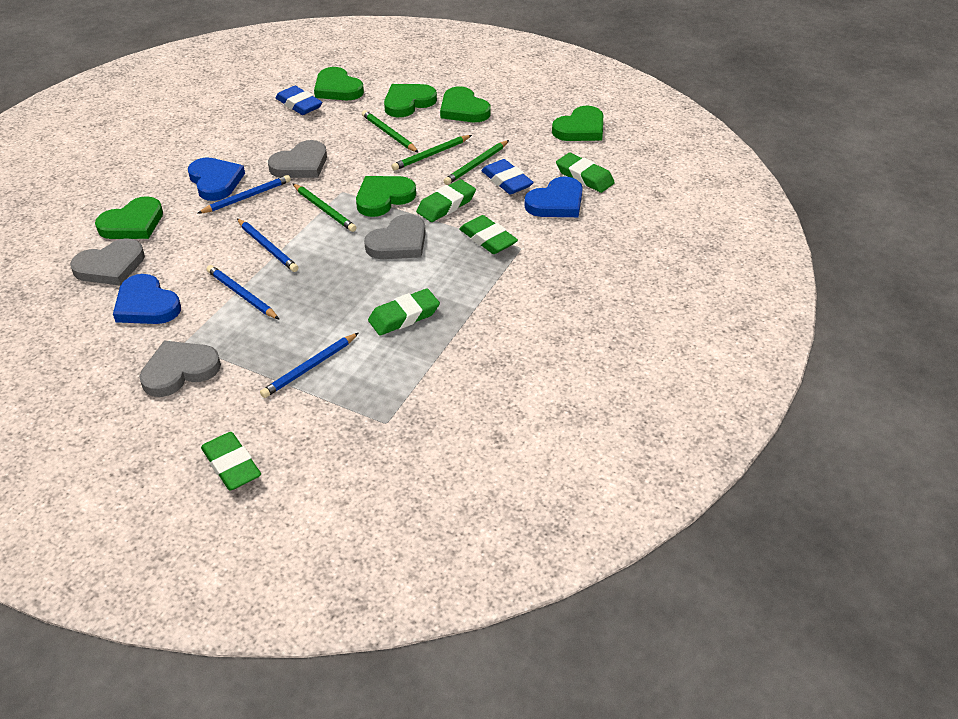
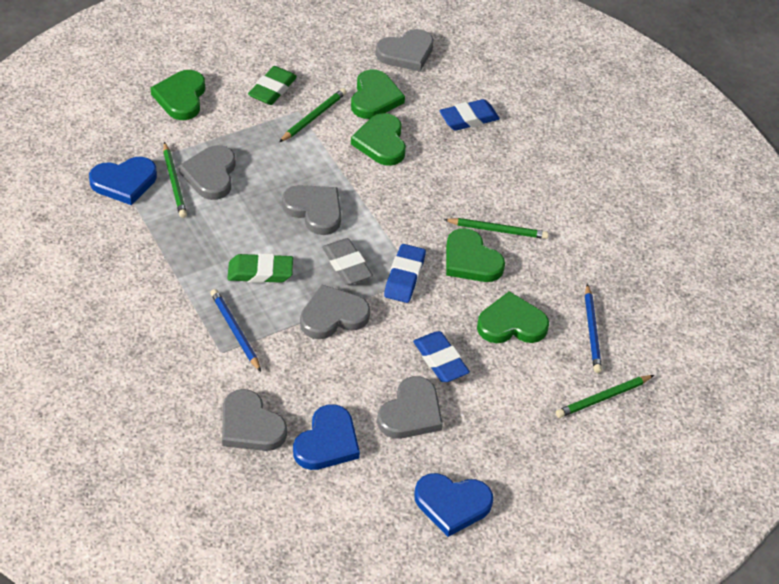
blue eraser: 2 -> 3
blue pencil: 4 -> 2
green eraser: 5 -> 2
green heart: 6 -> 5
grey eraser: 0 -> 1
grey heart: 4 -> 6

